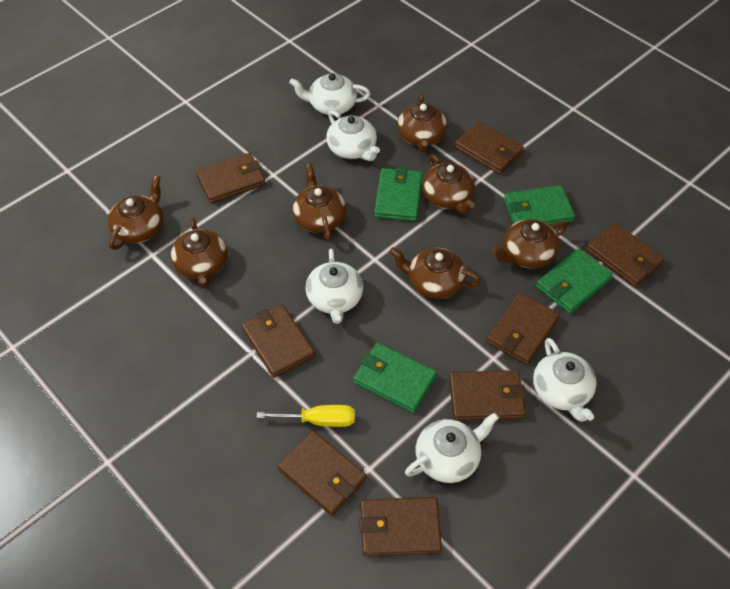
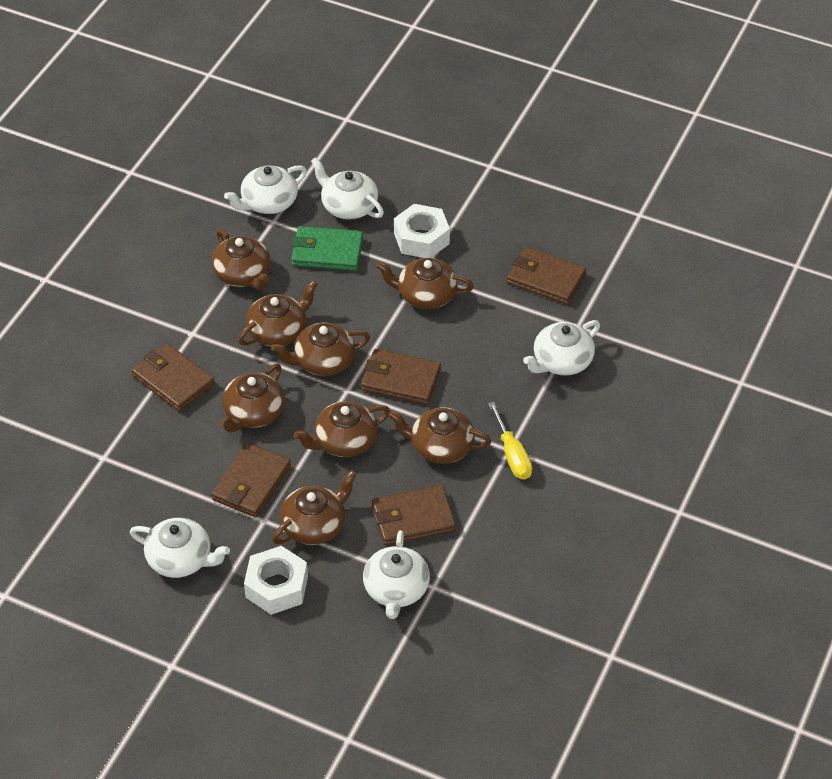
brown teapot: 7 -> 8
brown wallet: 8 -> 5
green wallet: 4 -> 1
white nut: 0 -> 2

